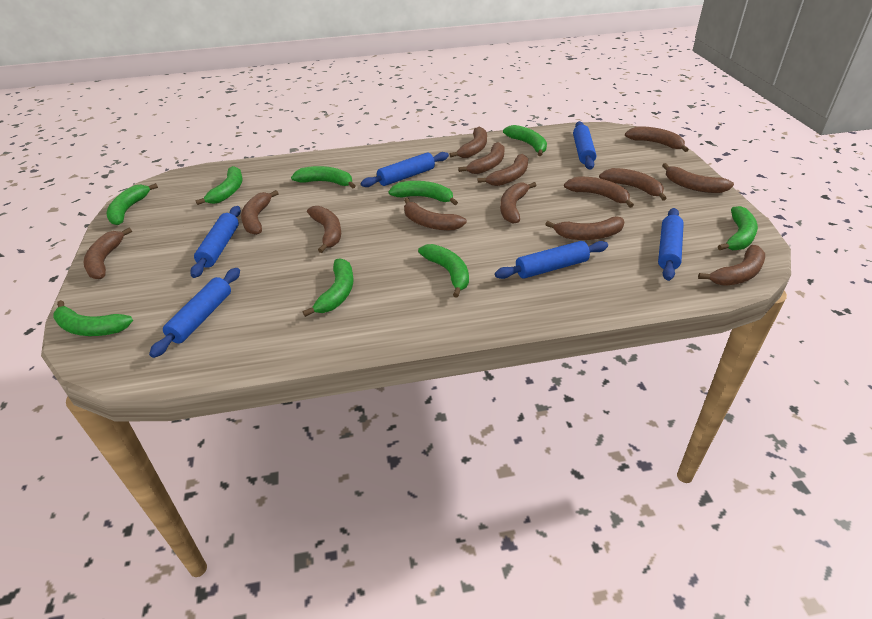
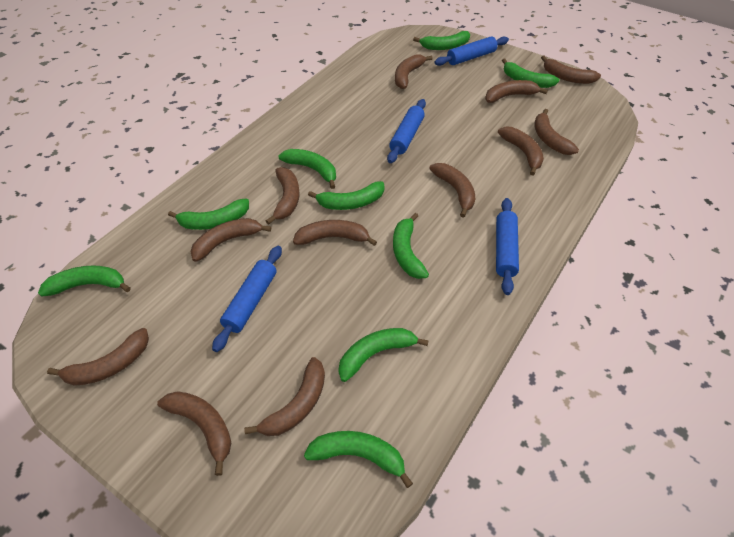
blue rolling pin: 6 -> 4
brown banana: 14 -> 12

